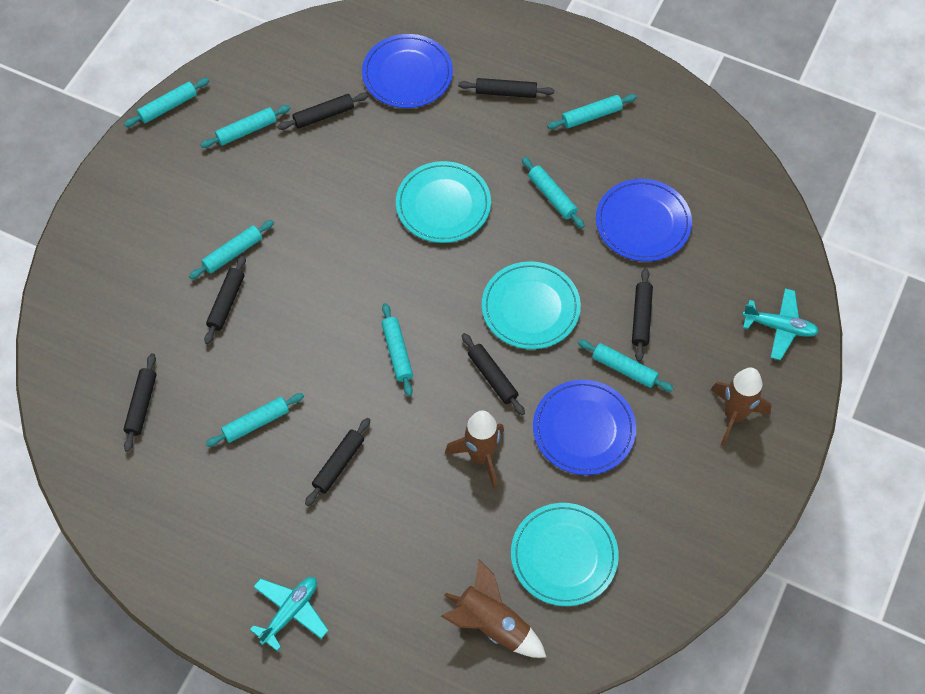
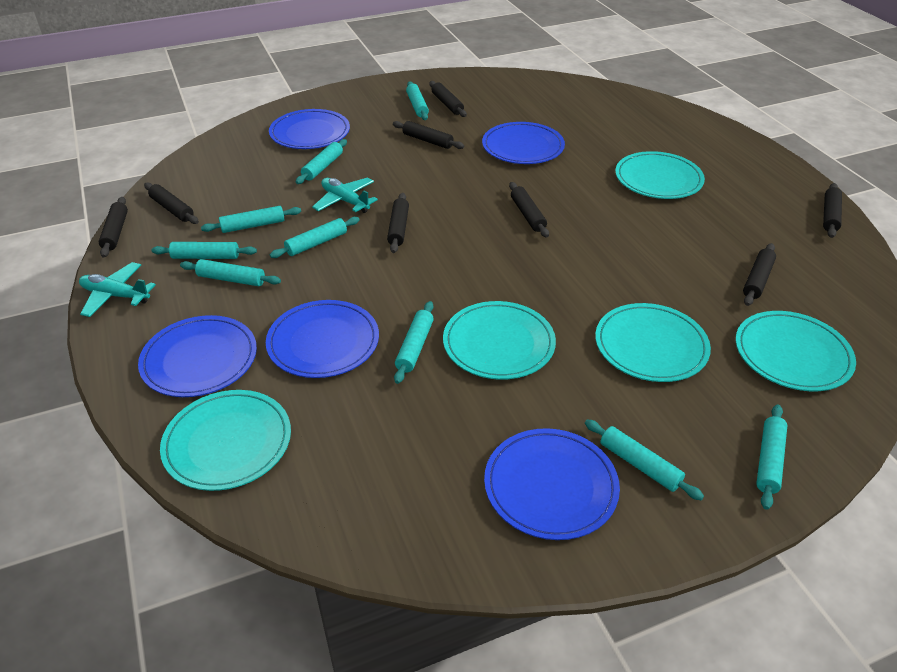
black rolling pin: 7 -> 8
blue plate: 3 -> 5
brown rocket: 3 -> 0
turquoise plate: 3 -> 5
turquoise rolling pin: 8 -> 9

